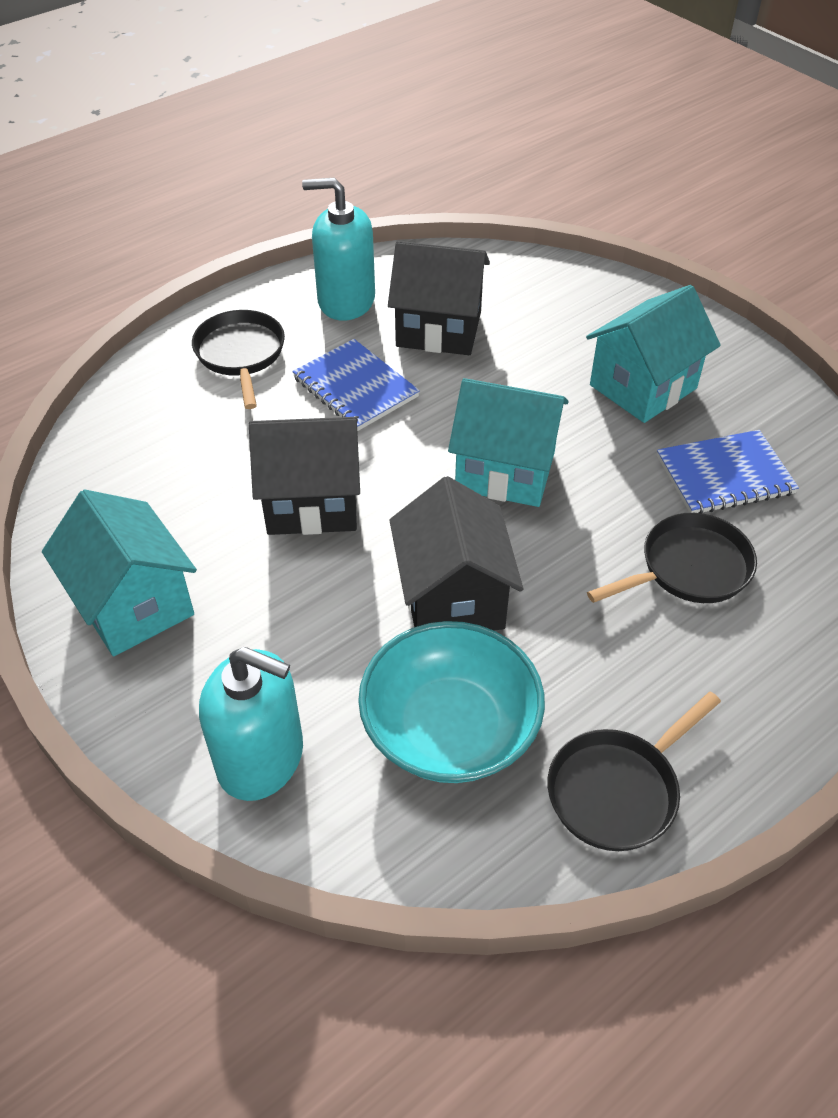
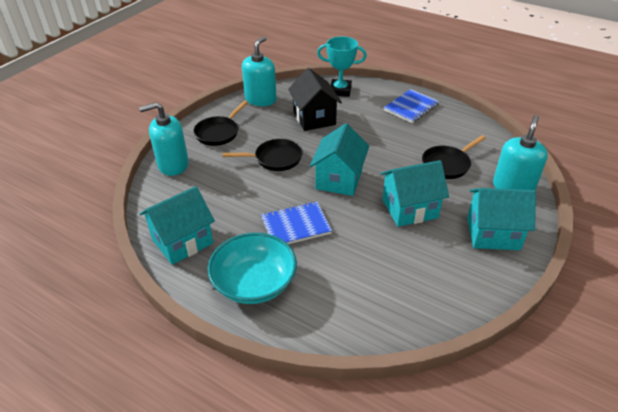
black house: 3 -> 1
turquoise house: 3 -> 4
turquoise soap dispenser: 2 -> 3
turquoise trophy: 0 -> 1

